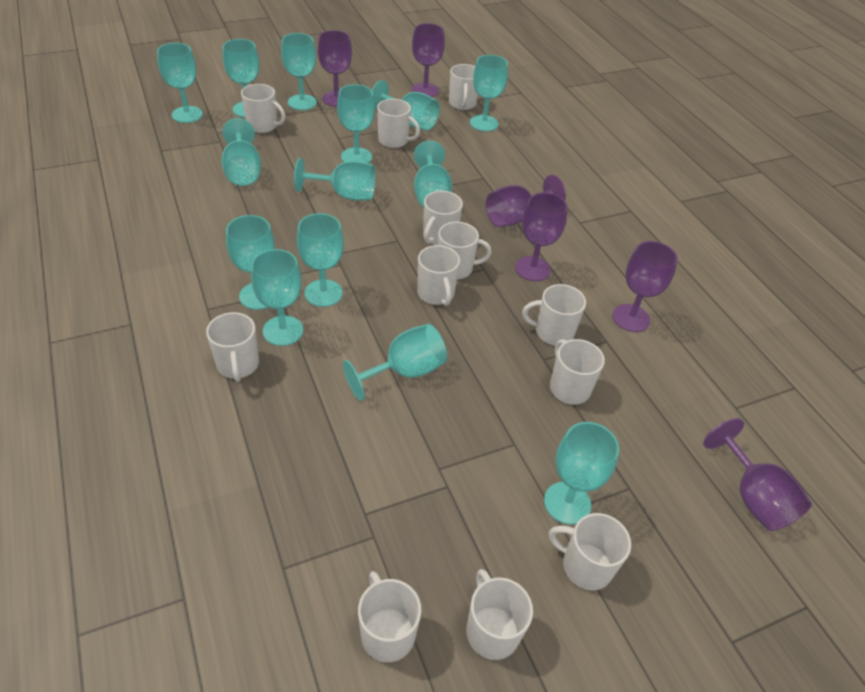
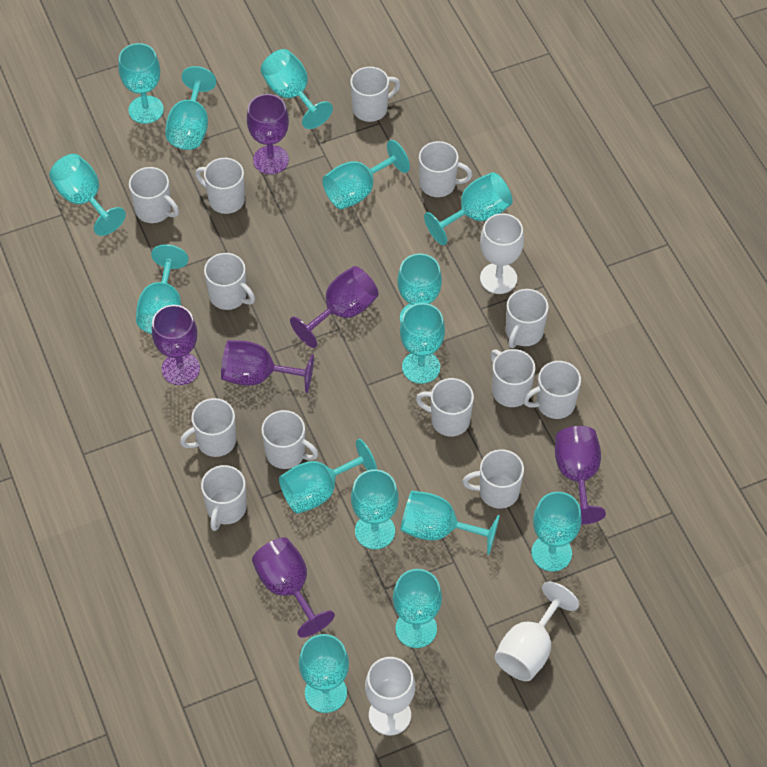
turquoise goblet: 14 -> 15
white goblet: 0 -> 3
white mug: 12 -> 13

